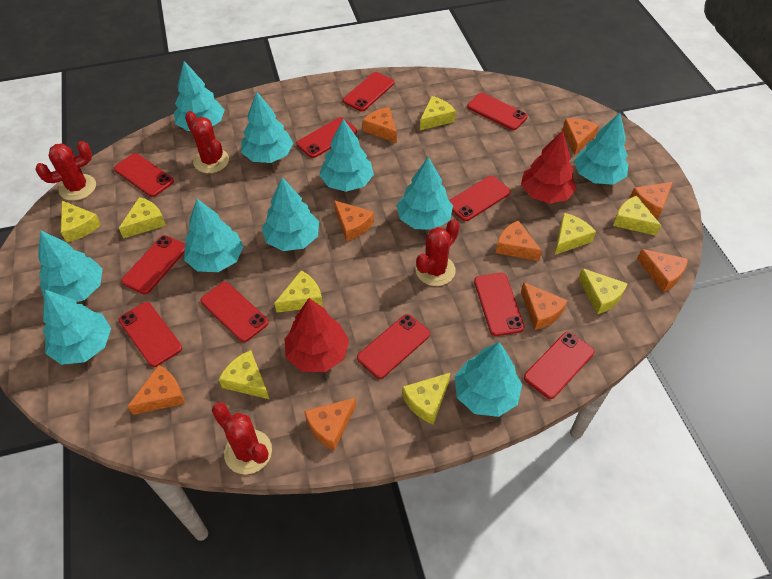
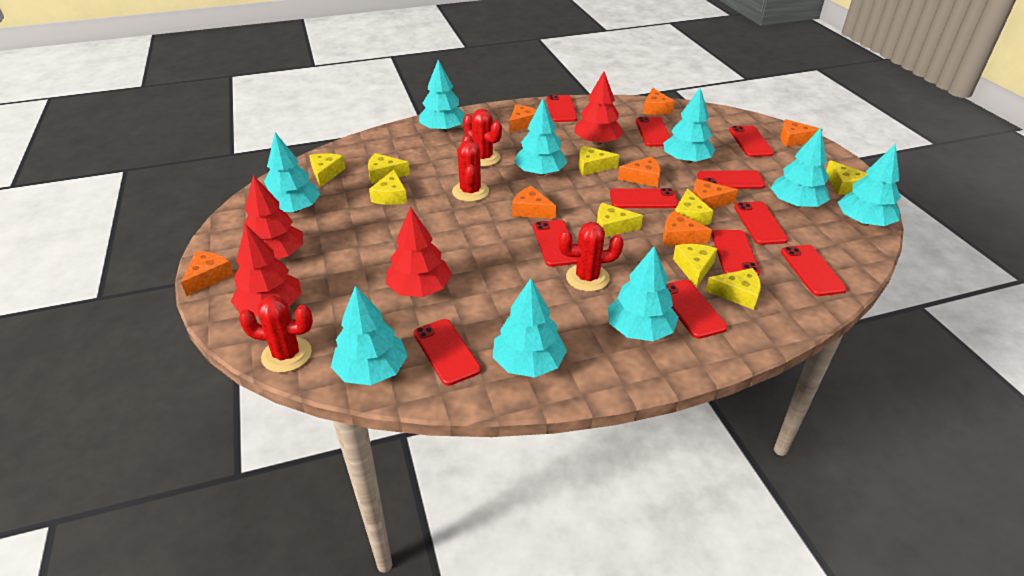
orange cheese: 9 -> 8
red tree: 2 -> 4
turquoise tree: 10 -> 9

